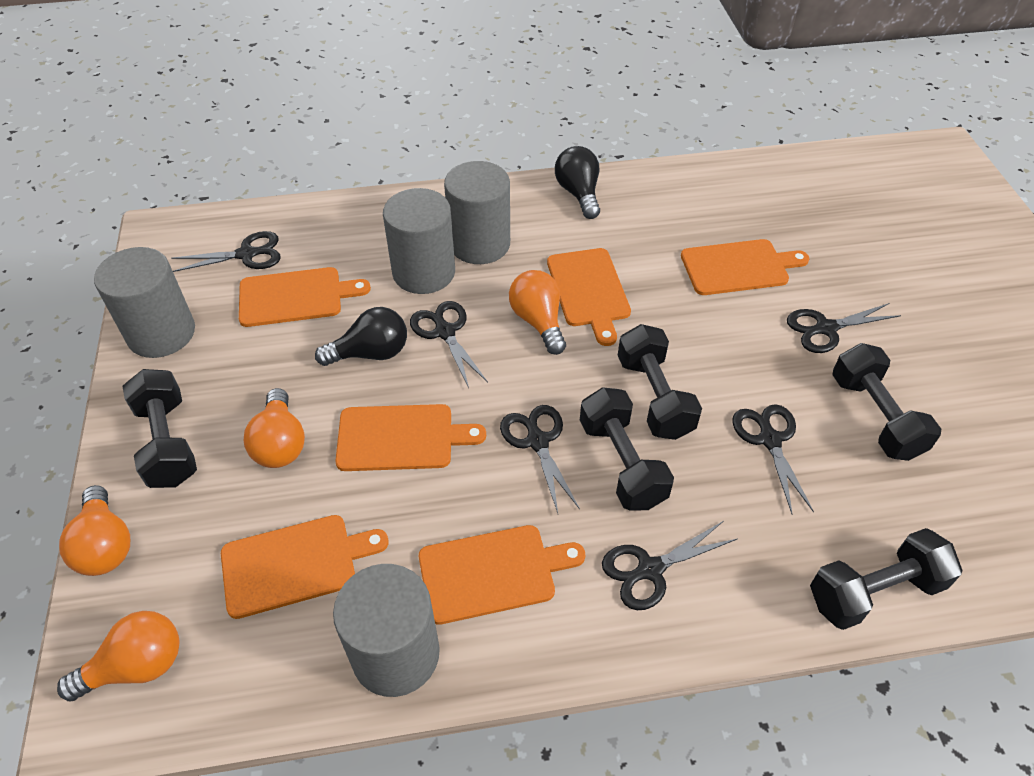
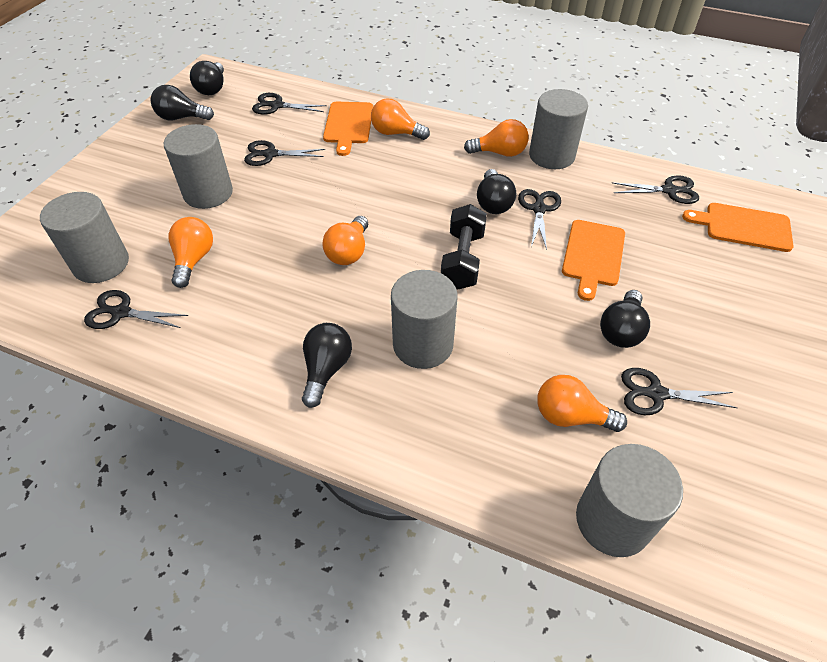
black dumbbell: 5 -> 1
black light bulb: 2 -> 5
grey cylinder: 4 -> 5
orange cutting board: 6 -> 3
orange light bulb: 4 -> 5

